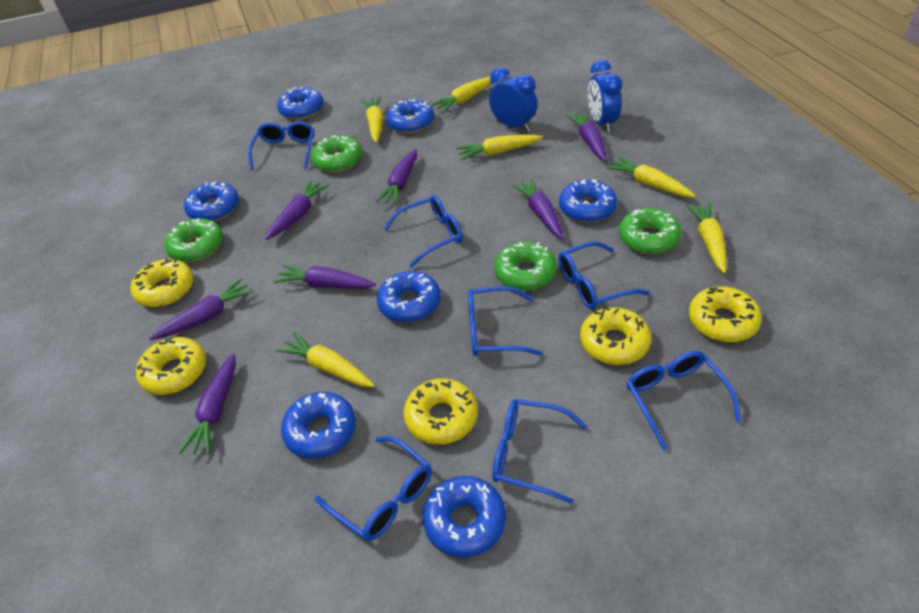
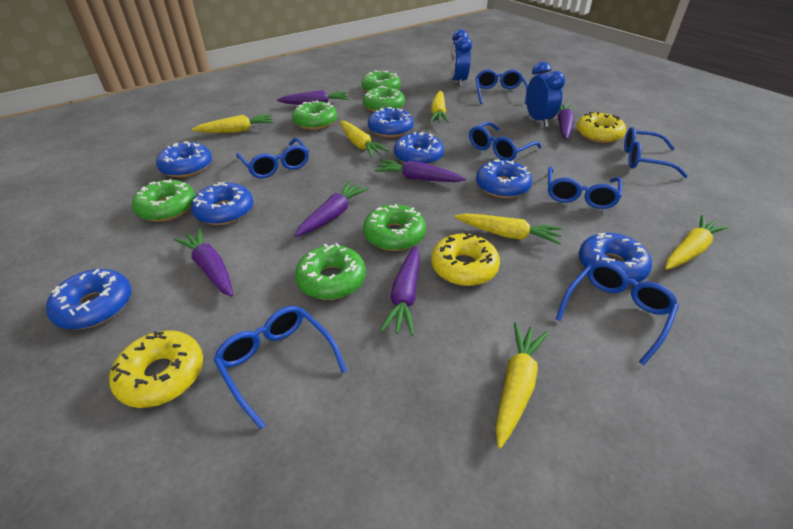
green donut: 4 -> 6
purple carrot: 7 -> 6
yellow donut: 5 -> 3

